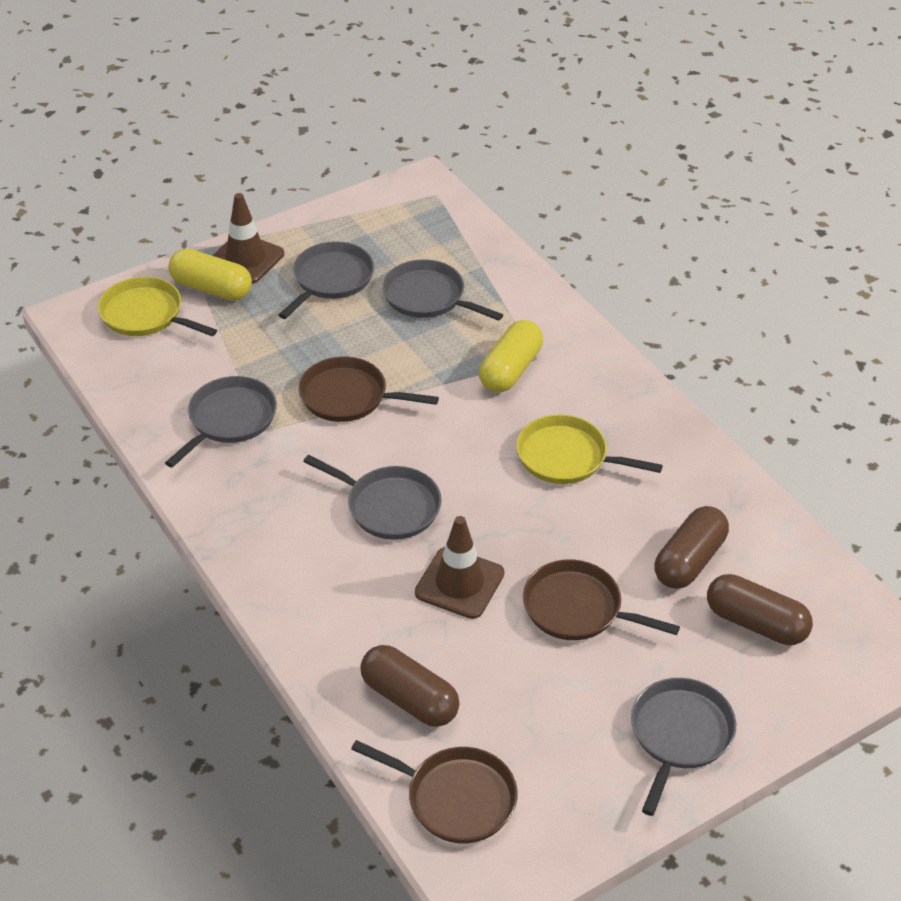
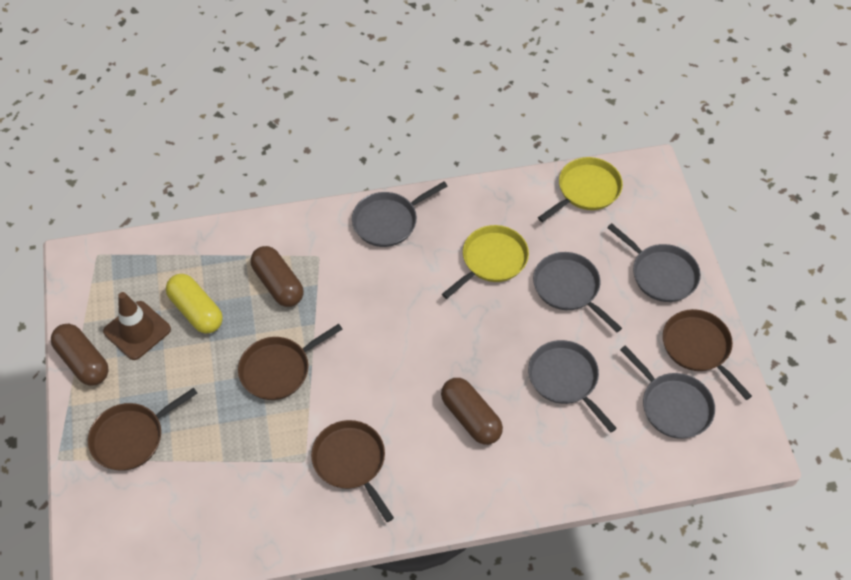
brown pan: 3 -> 4
brown traffic cone: 2 -> 1
yellow capsule: 2 -> 1

